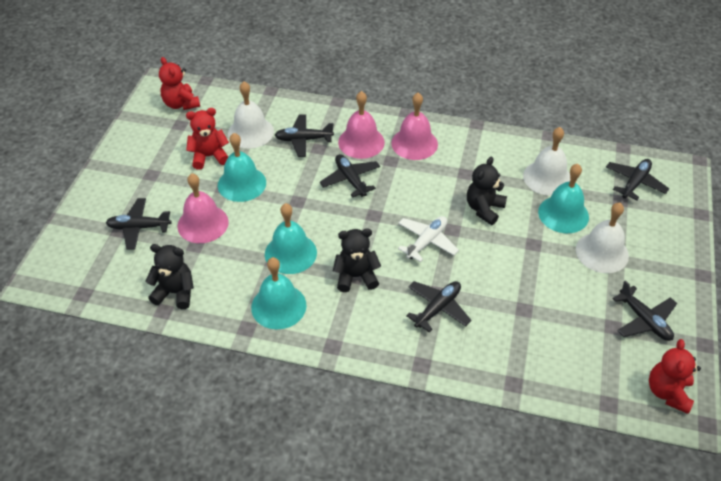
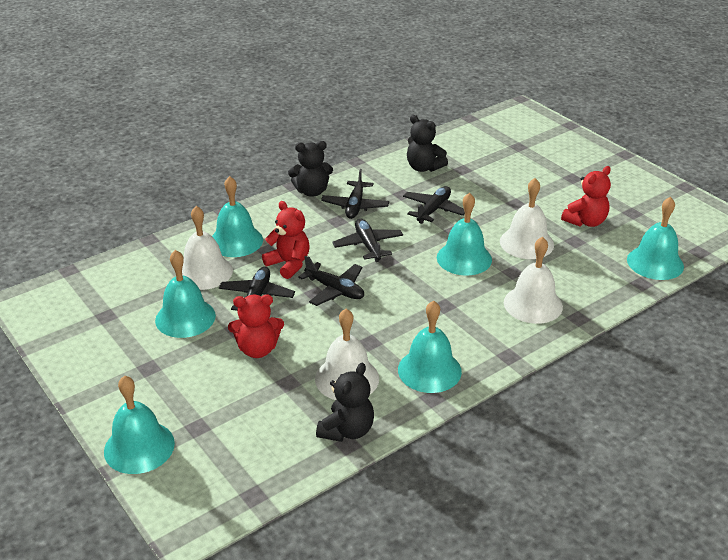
black plane: 6 -> 5
pink bell: 3 -> 0
turquoise bell: 4 -> 6
white bell: 3 -> 4
white plane: 1 -> 0

